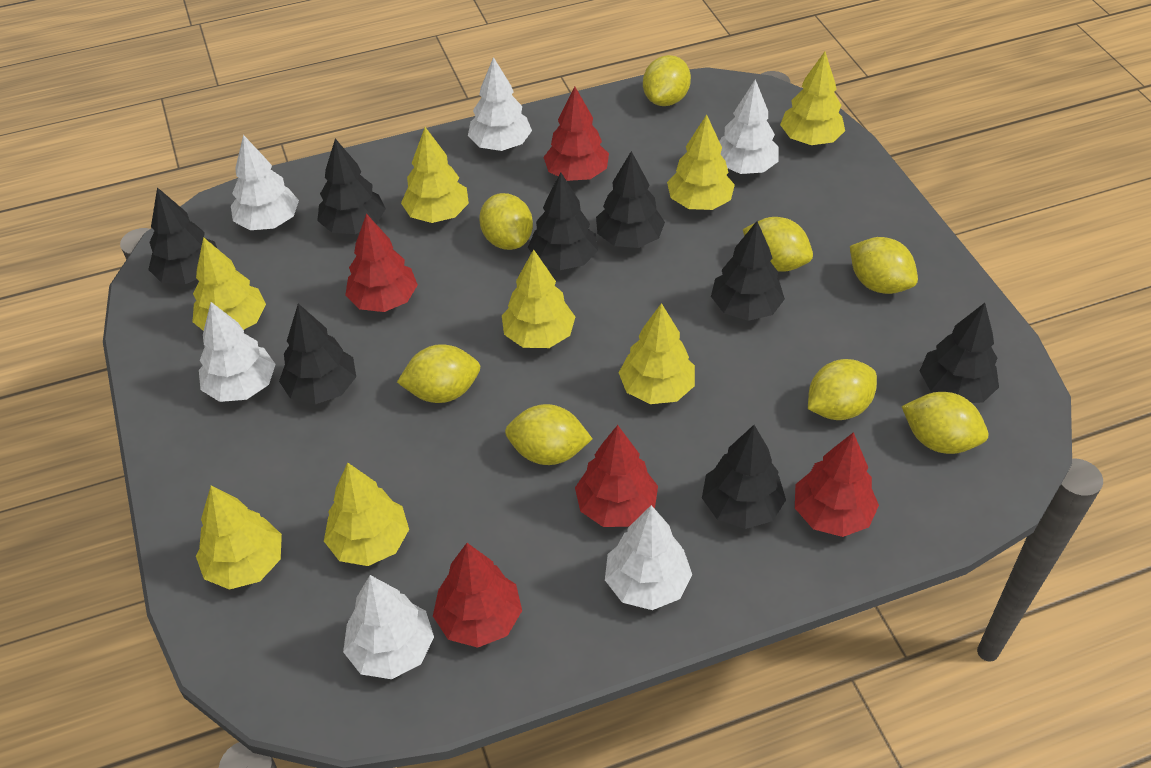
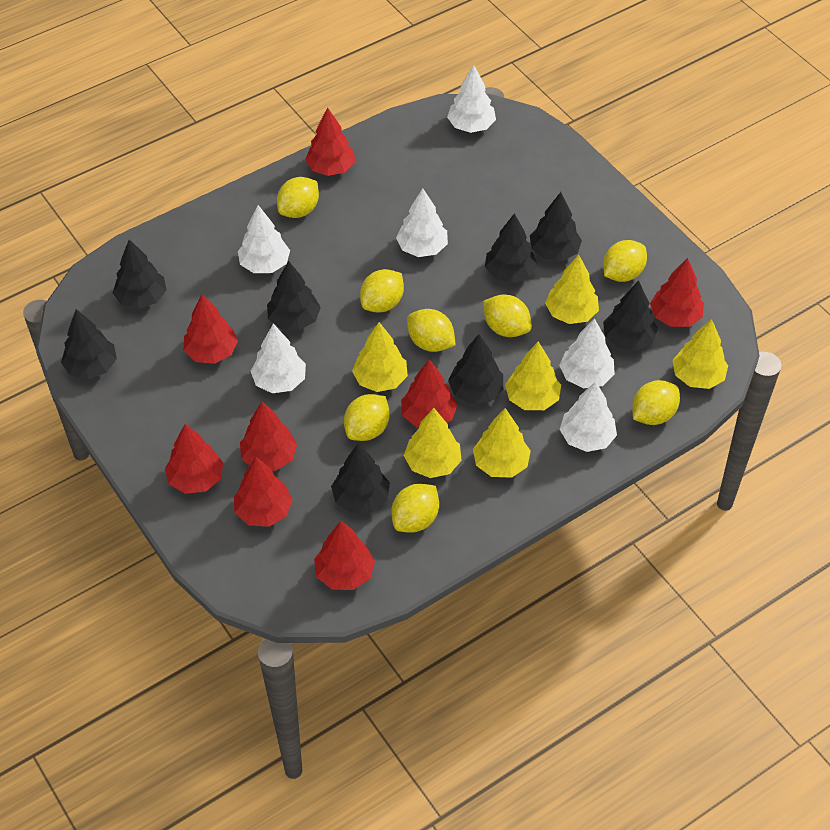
red tree: 5 -> 8
yellow tree: 8 -> 6

